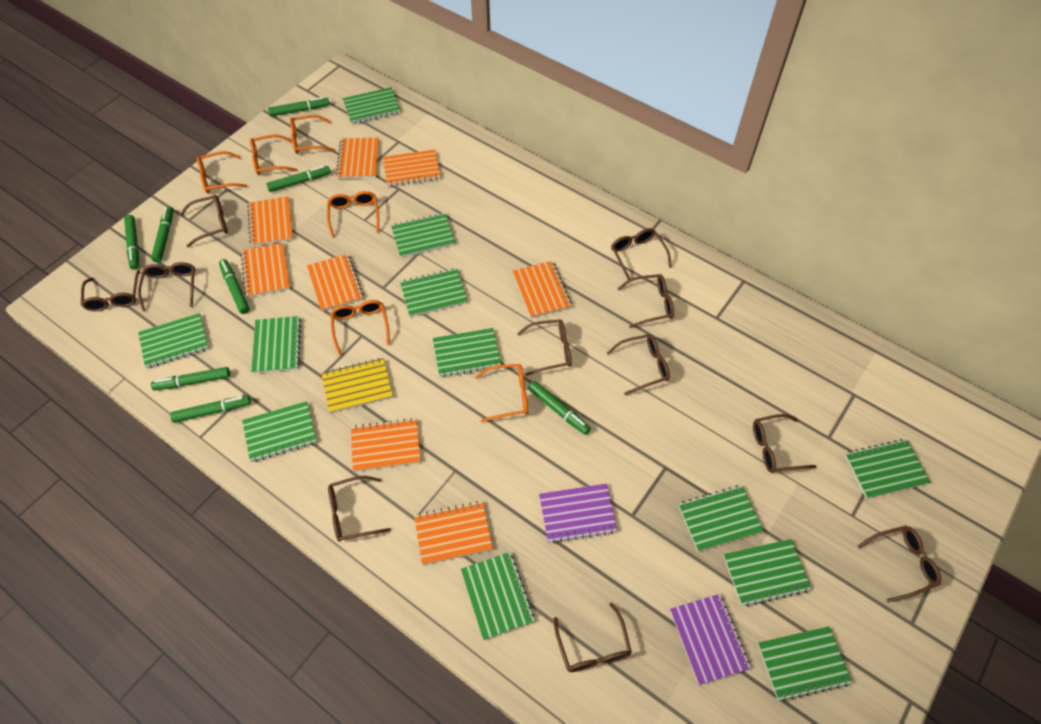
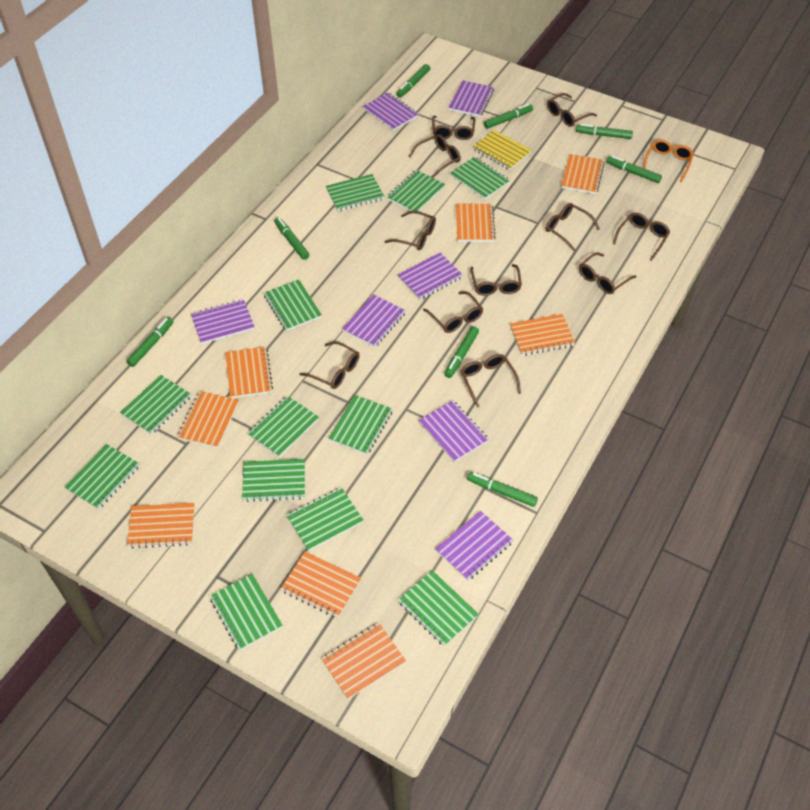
orange glasses: 6 -> 1
purple notebook: 2 -> 7

